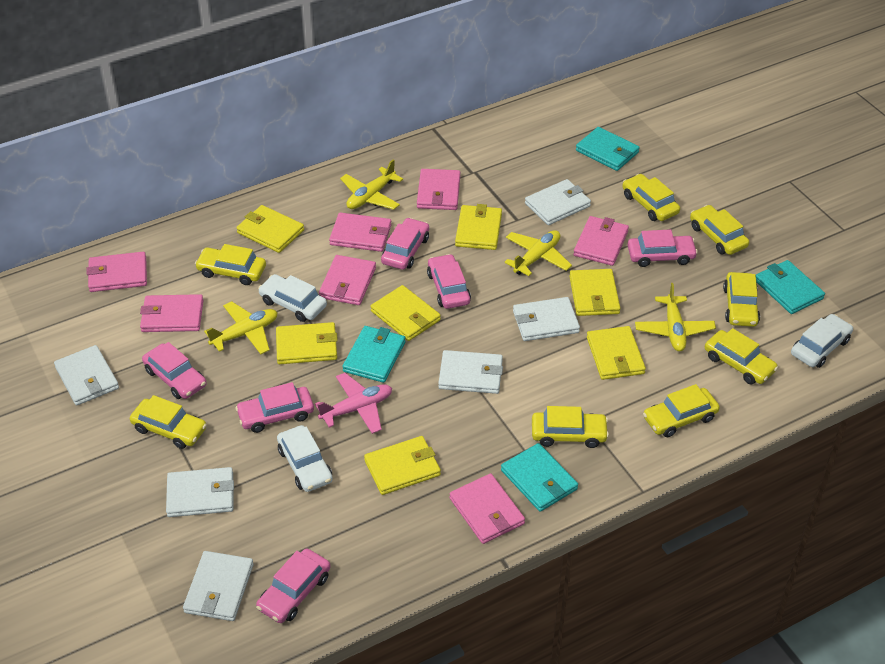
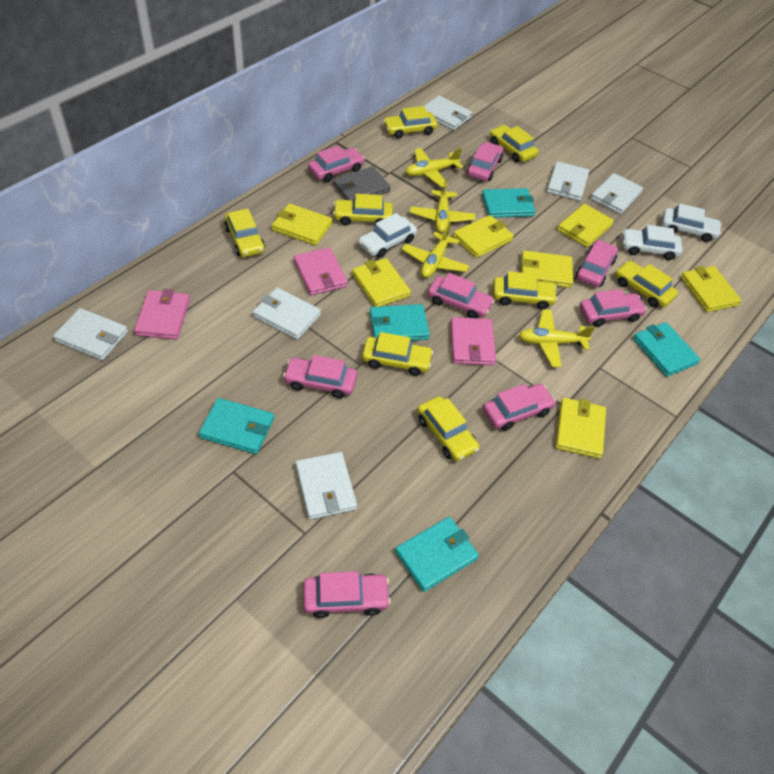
grey wallet: 0 -> 1
pink car: 6 -> 8
pink plane: 1 -> 0
pink wallet: 7 -> 3
turquoise wallet: 4 -> 5

